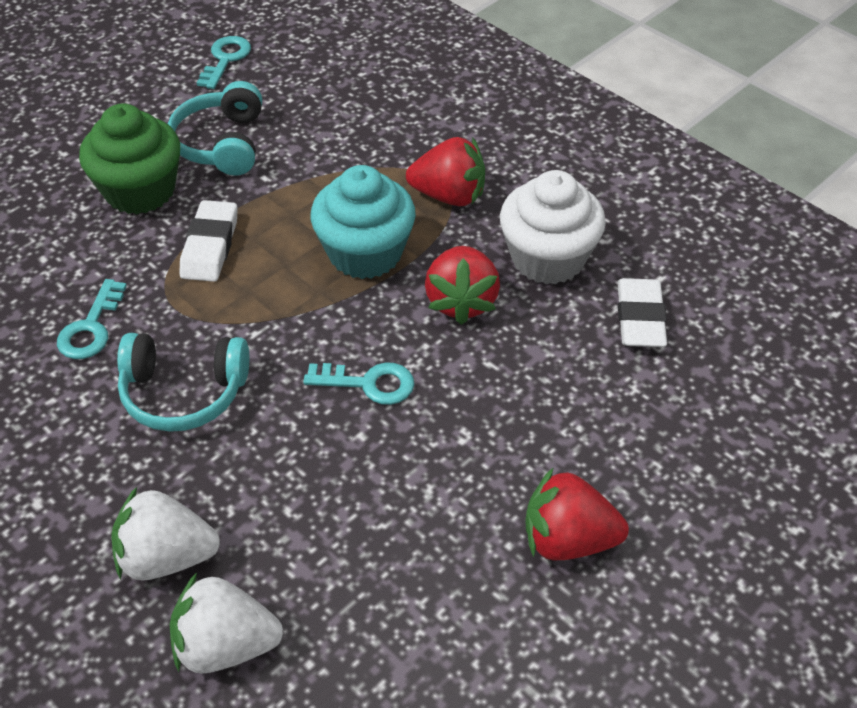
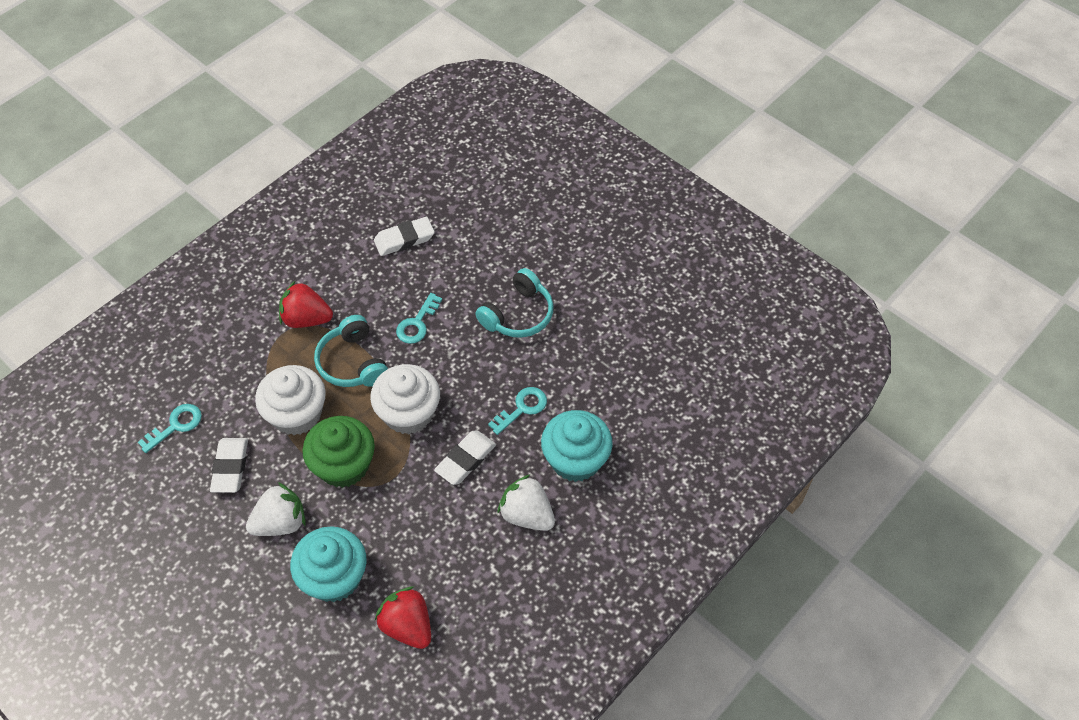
red strawberry: 3 -> 2
turquoise cupcake: 1 -> 2
white cupcake: 1 -> 2
white eraser: 2 -> 3

